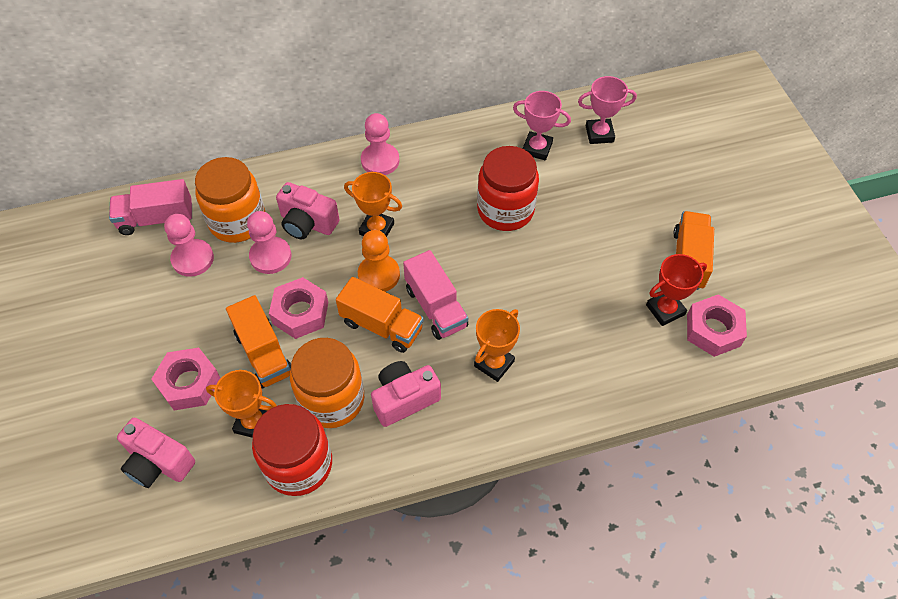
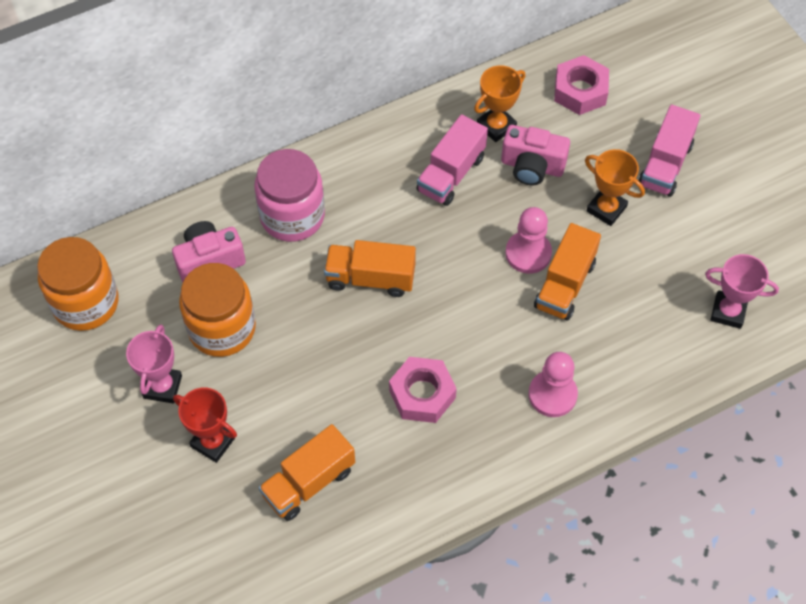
orange pawn: 1 -> 0
orange trophy: 3 -> 2
pink camera: 3 -> 2
pink jar: 0 -> 1
pink nut: 3 -> 2
pink pawn: 3 -> 2
red jar: 2 -> 0

